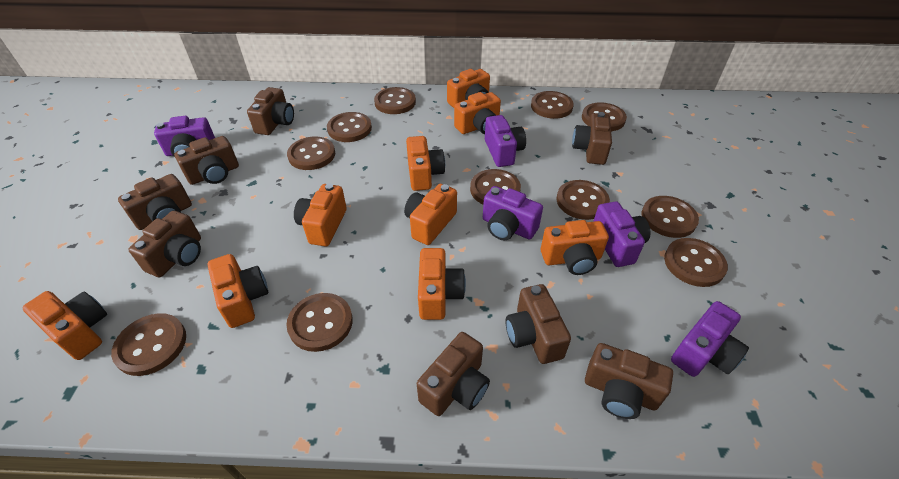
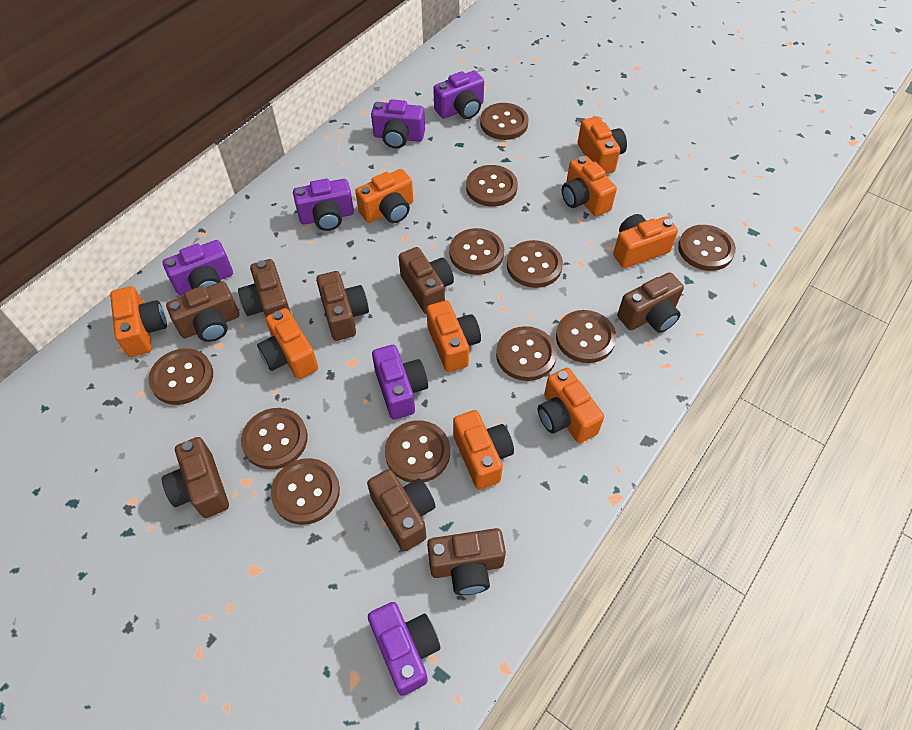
purple camera: 5 -> 6

